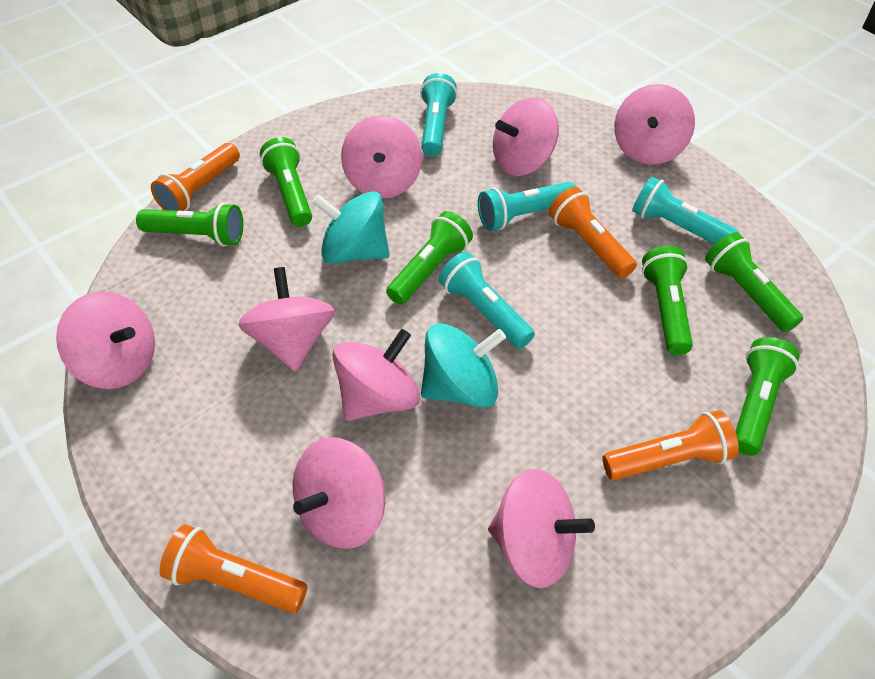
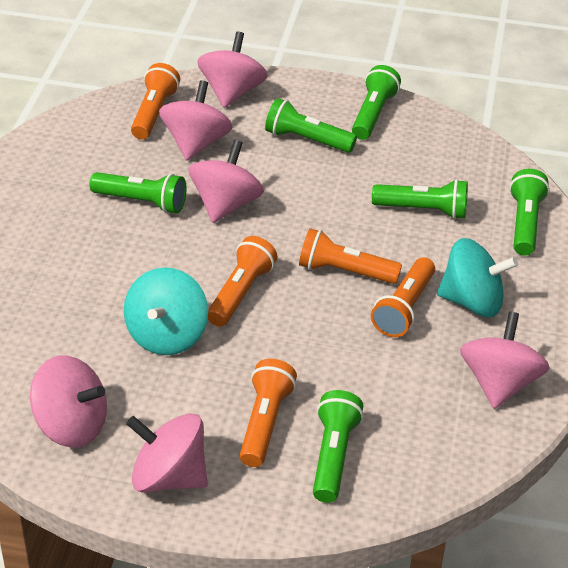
orange flashlight: 4 -> 5
pink spinning top: 8 -> 6
turquoise flashlight: 4 -> 0

